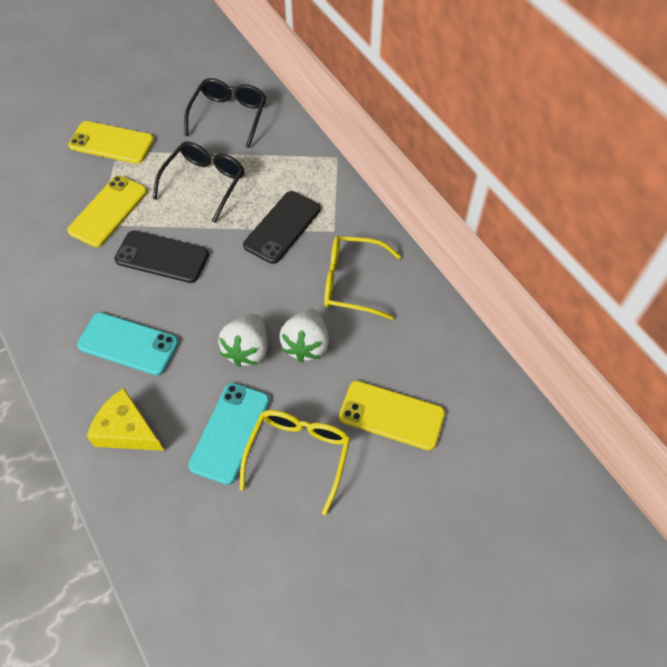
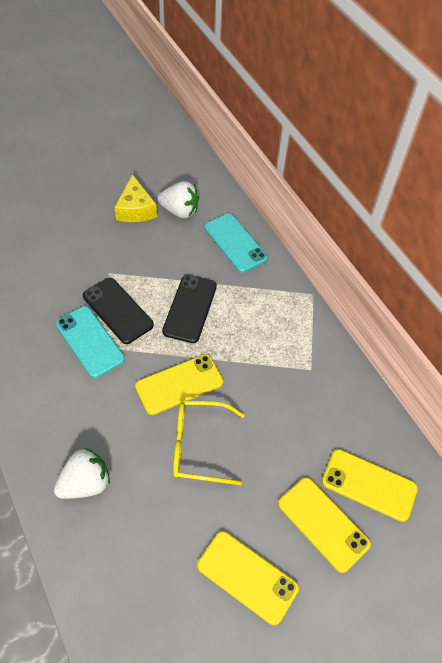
black glasses: 2 -> 0
yellow glasses: 2 -> 1
yellow phone: 3 -> 4

